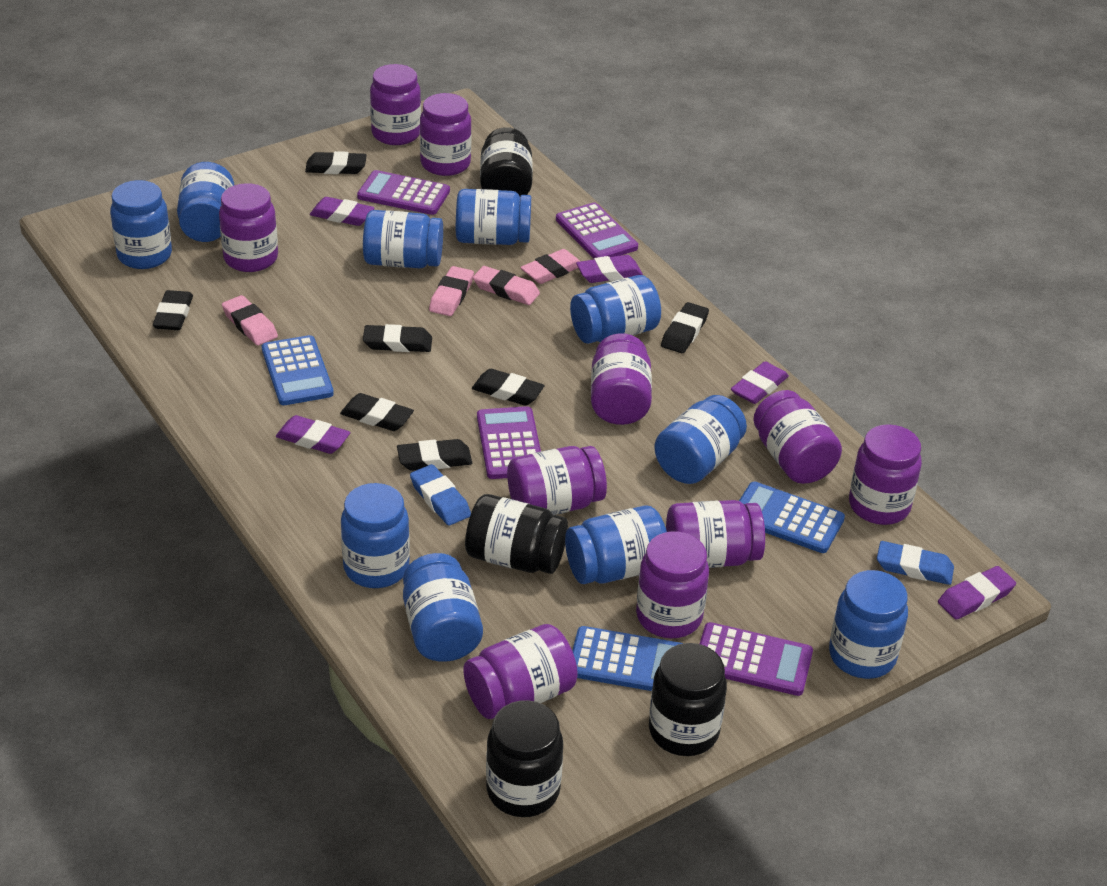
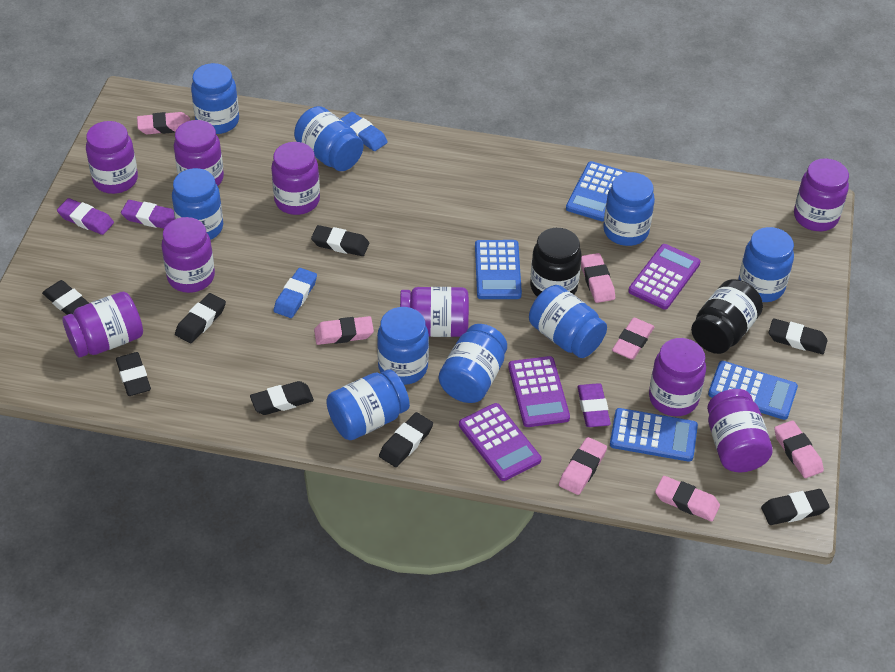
black eraser: 7 -> 8
black jar: 4 -> 2
blue calculator: 3 -> 4
blue jar: 10 -> 9
pink eraser: 4 -> 7
purple calculator: 4 -> 3
purple eraser: 5 -> 3
purple jar: 10 -> 9

